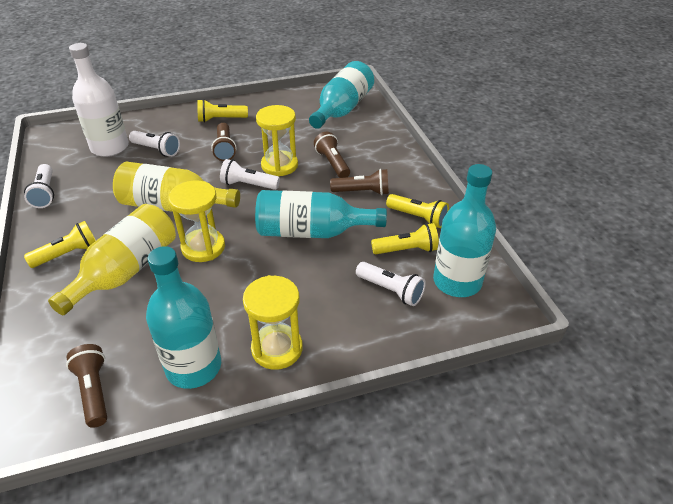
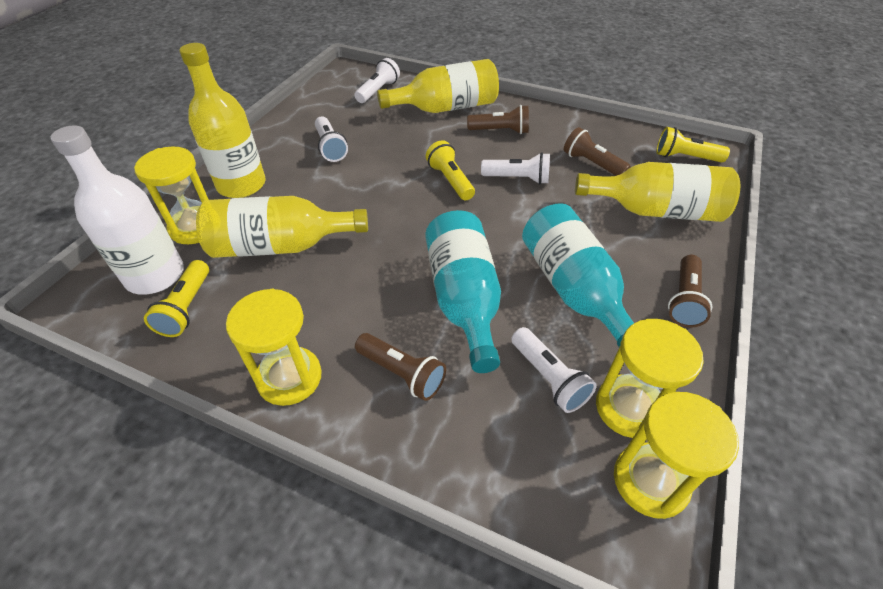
turquoise bottle: 4 -> 2
yellow bottle: 2 -> 4
yellow flashlight: 4 -> 3
yellow hourglass: 3 -> 4

